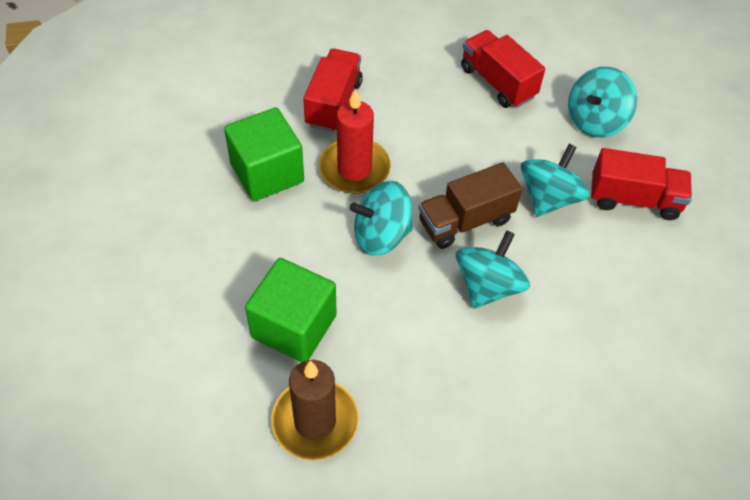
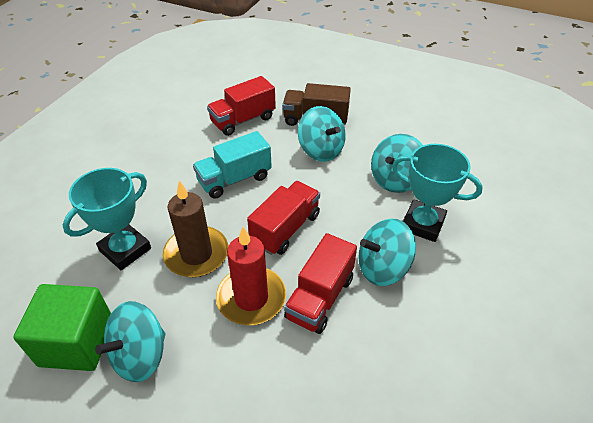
green cube: 2 -> 1
turquoise trophy: 0 -> 2
turquoise truck: 0 -> 1

